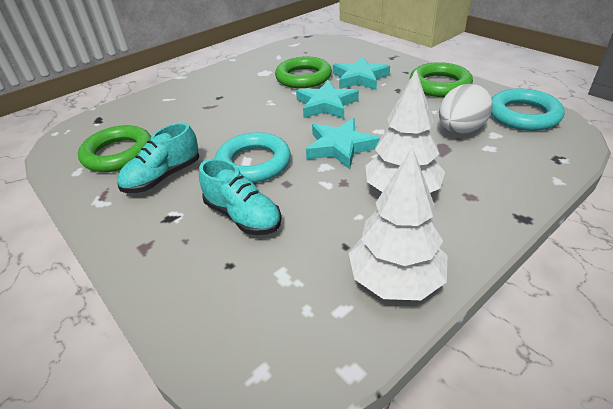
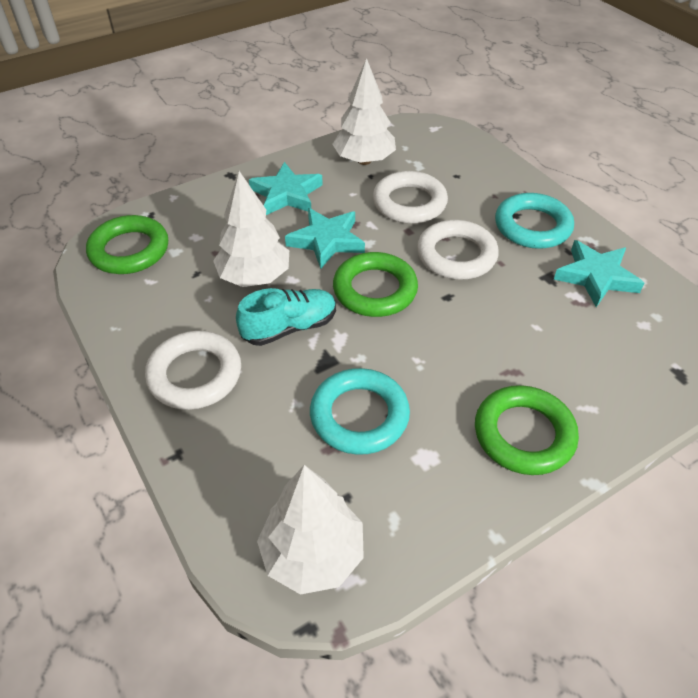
turquoise shoe: 2 -> 1
white egg: 1 -> 0
white ring: 0 -> 3
white tree: 2 -> 3

